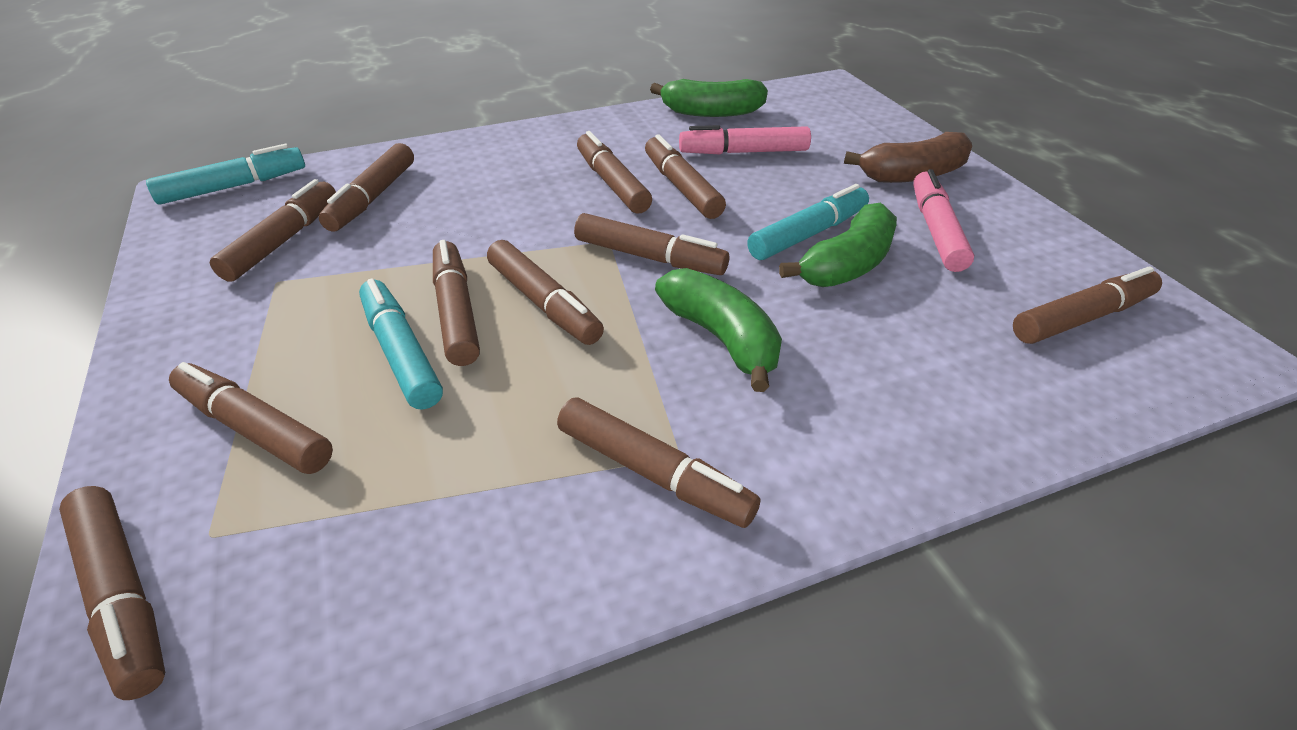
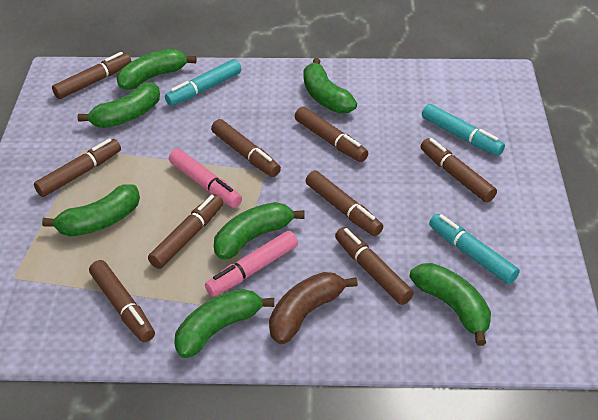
brown marker: 11 -> 9
green banana: 3 -> 7

